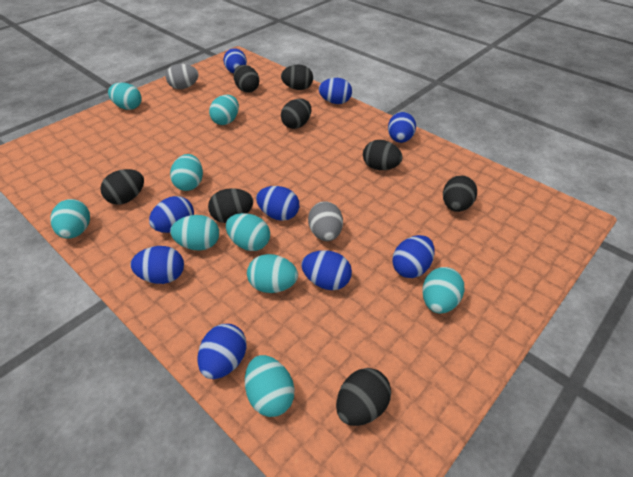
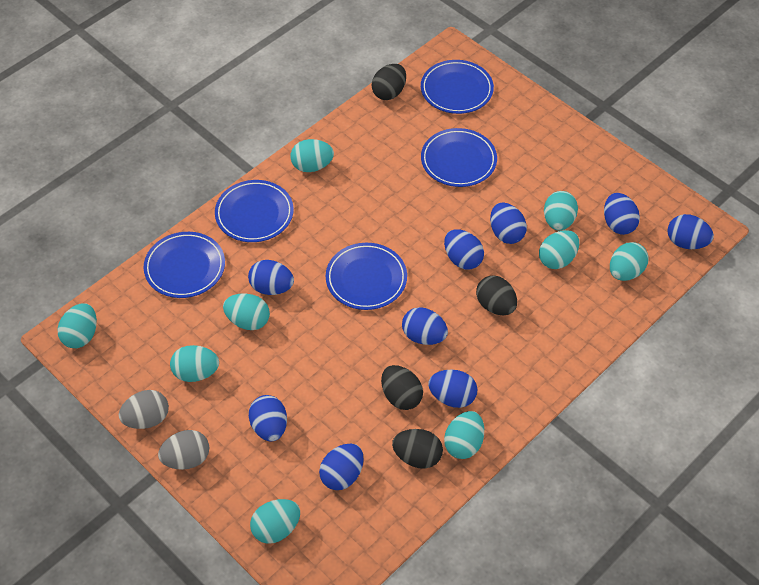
black egg: 8 -> 4
blue plate: 0 -> 5

